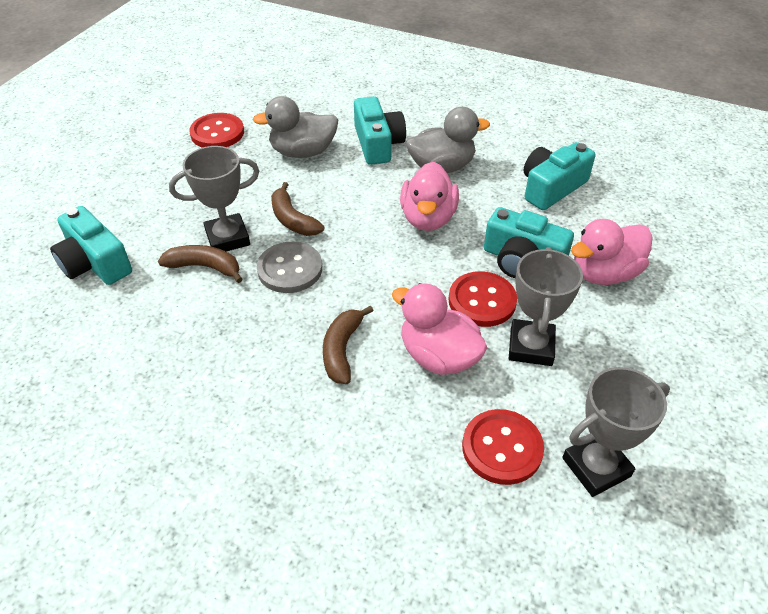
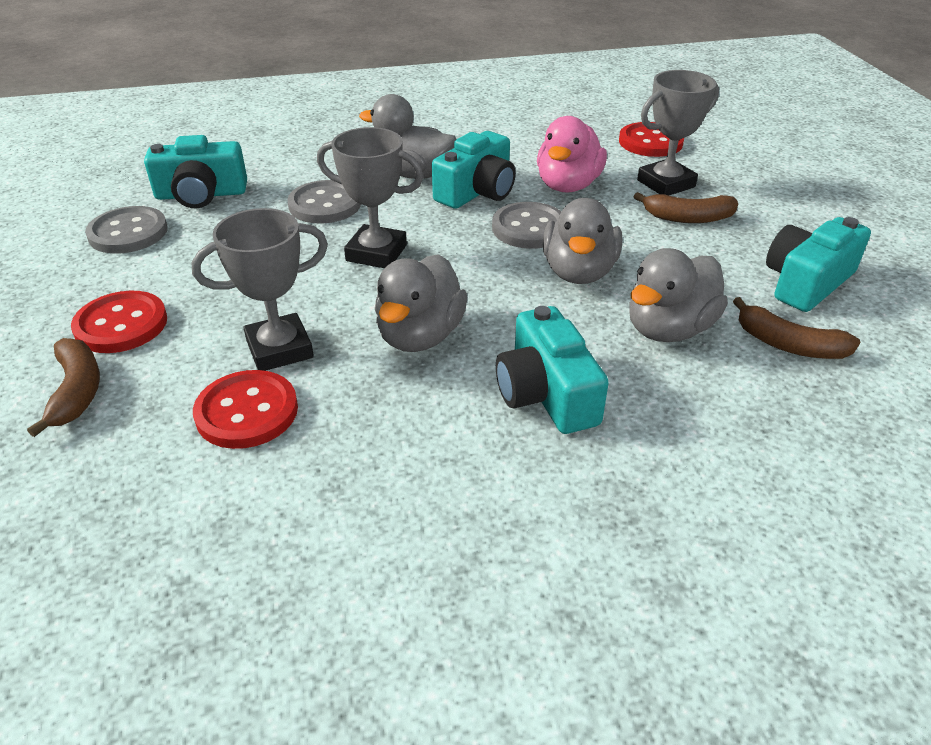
grey button: 1 -> 3
grey duck: 2 -> 4
pink duck: 3 -> 1

